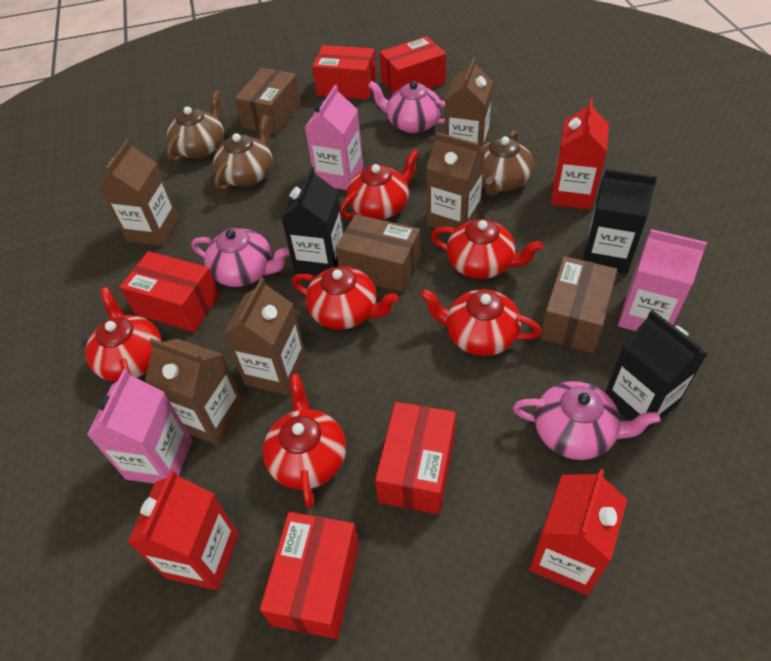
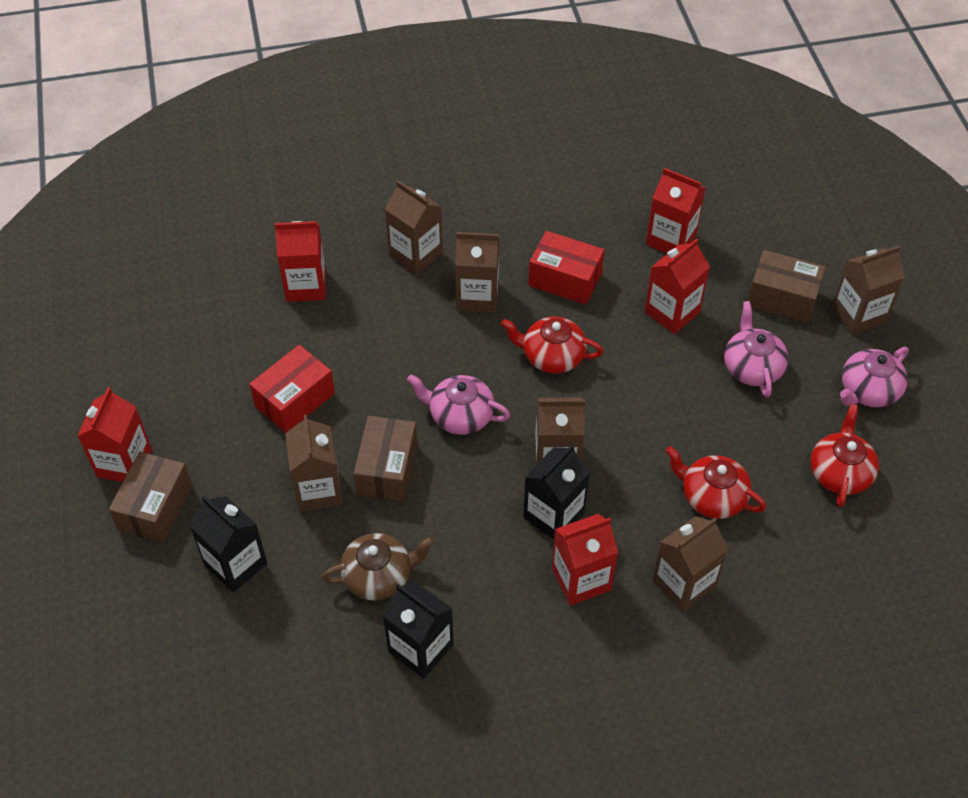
brown carton: 5 -> 6
brown teapot: 3 -> 1
pink carton: 3 -> 0
red box: 5 -> 2
red carton: 3 -> 5
red teapot: 6 -> 3

